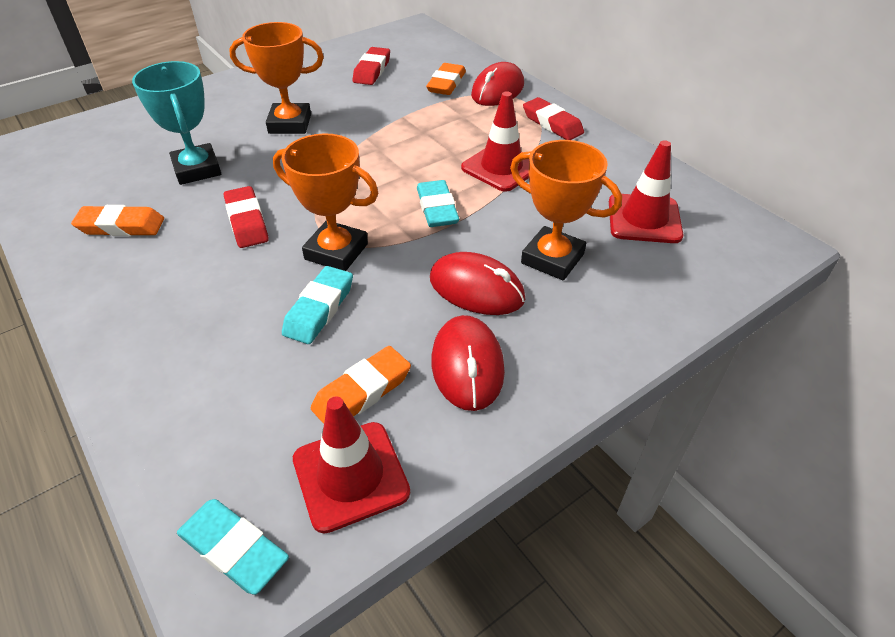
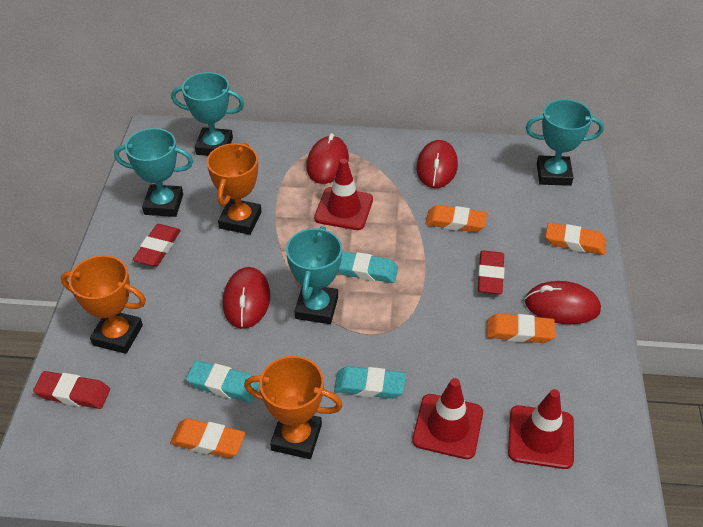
orange eraser: 3 -> 4
red mouse: 3 -> 4
turquoise trophy: 1 -> 4

